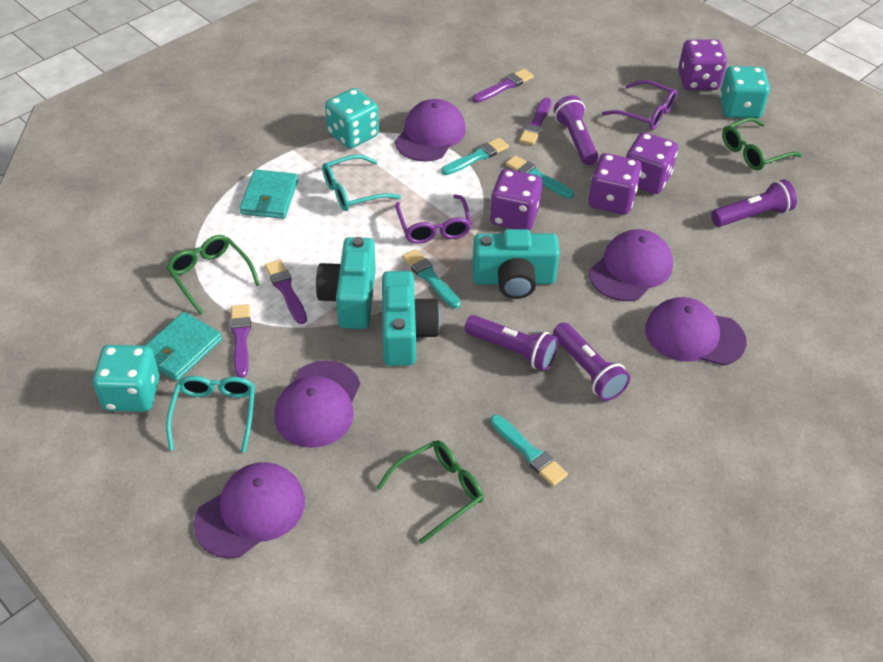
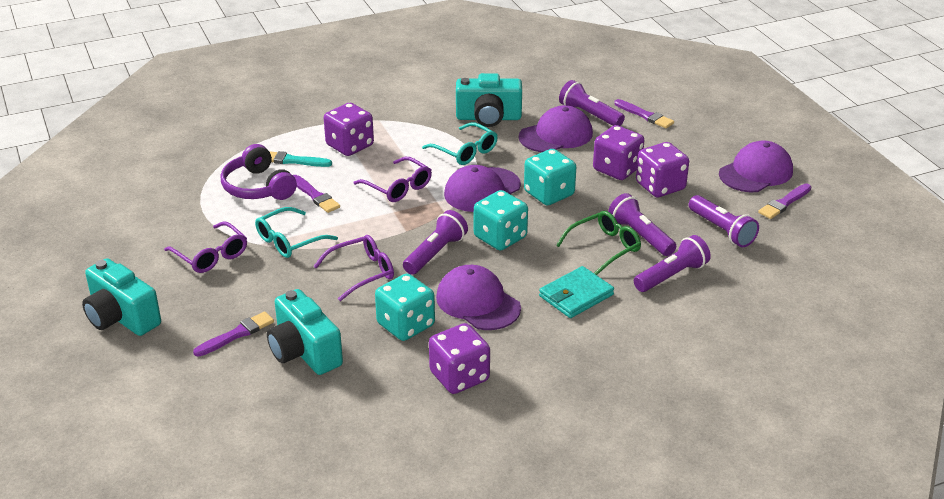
green glasses: 3 -> 1
purple cap: 5 -> 4
purple flashlight: 4 -> 5
purple glasses: 2 -> 3
purple headphones: 0 -> 1
turquoise brush: 4 -> 1
turquoise wallet: 2 -> 1

